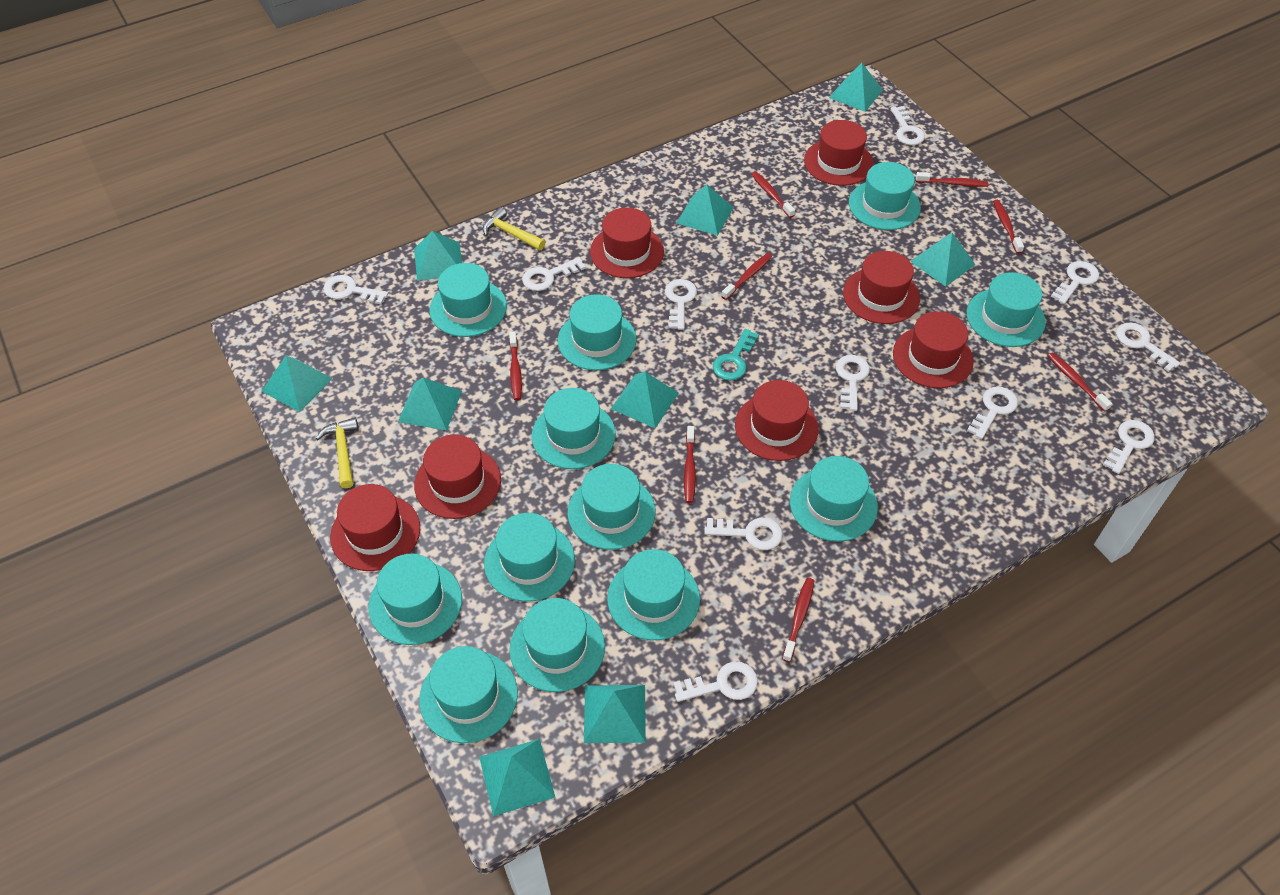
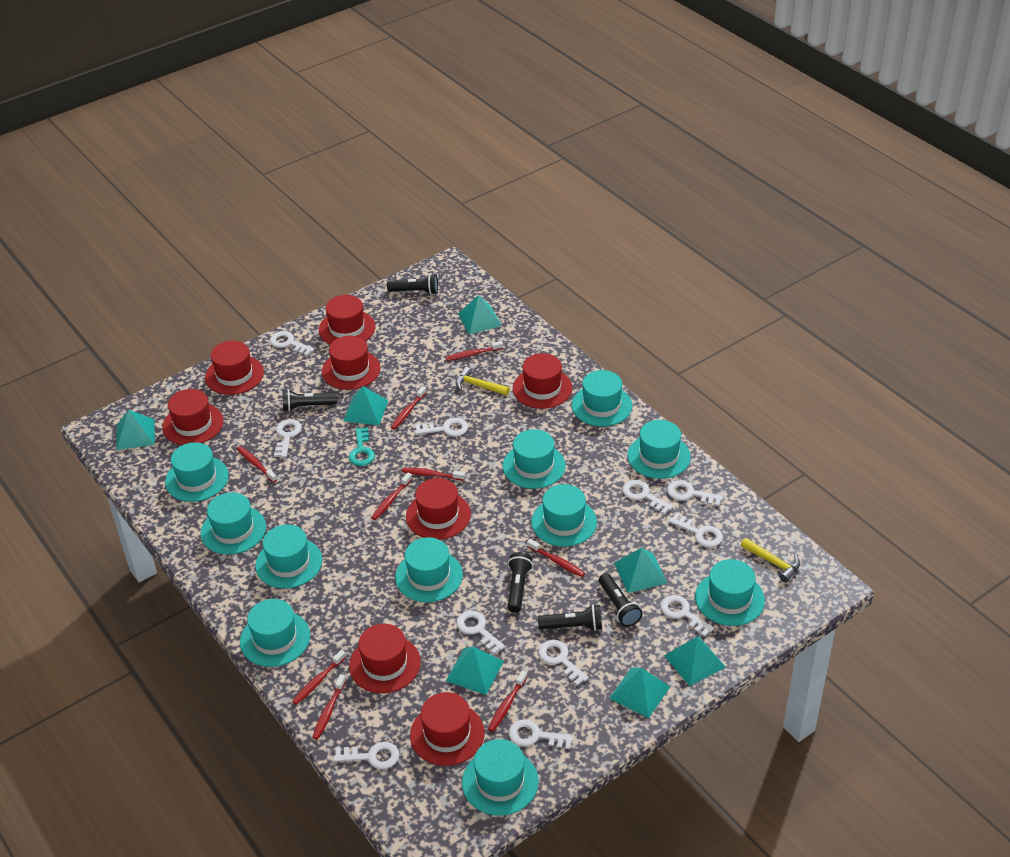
black flashlight: 0 -> 5
red hat: 7 -> 8
red toothbrush: 8 -> 9
turquoise hat: 12 -> 11
turquoise pyramid: 9 -> 7

